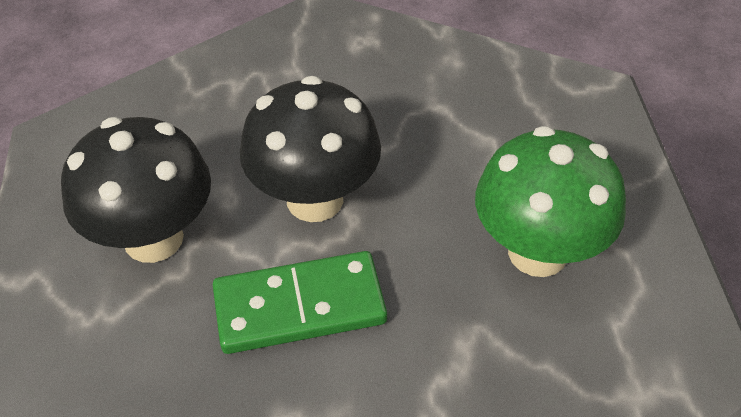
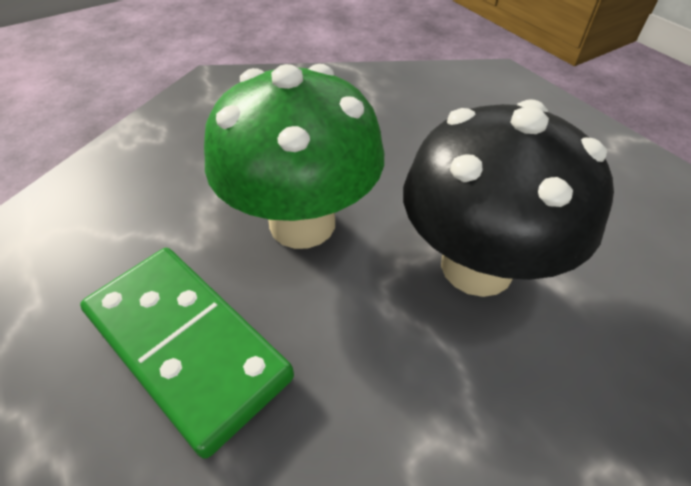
black mushroom: 2 -> 1

